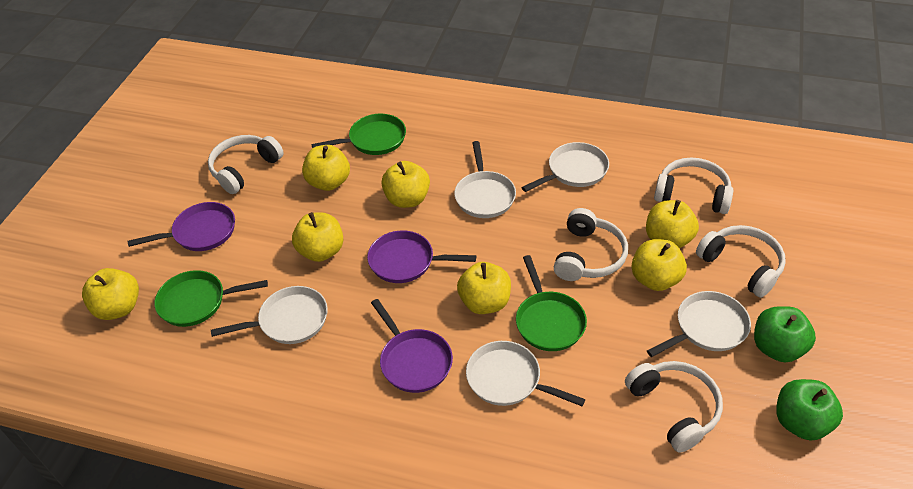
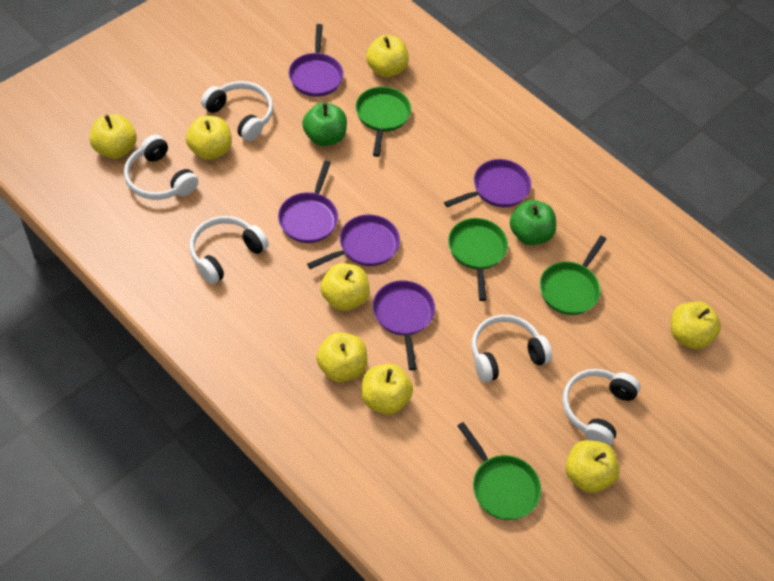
green pan: 3 -> 4
purple pan: 3 -> 5
white pan: 5 -> 0
yellow apple: 7 -> 8

